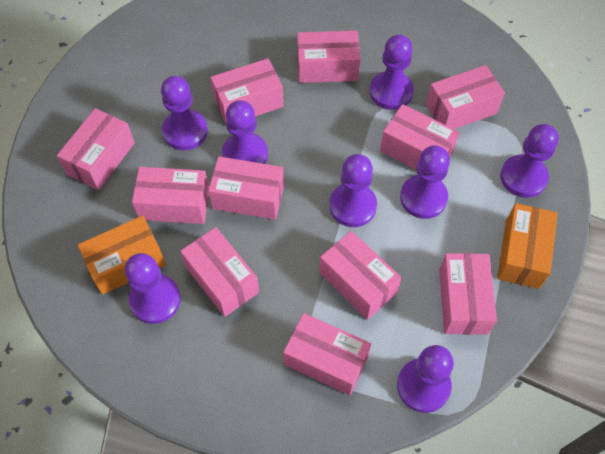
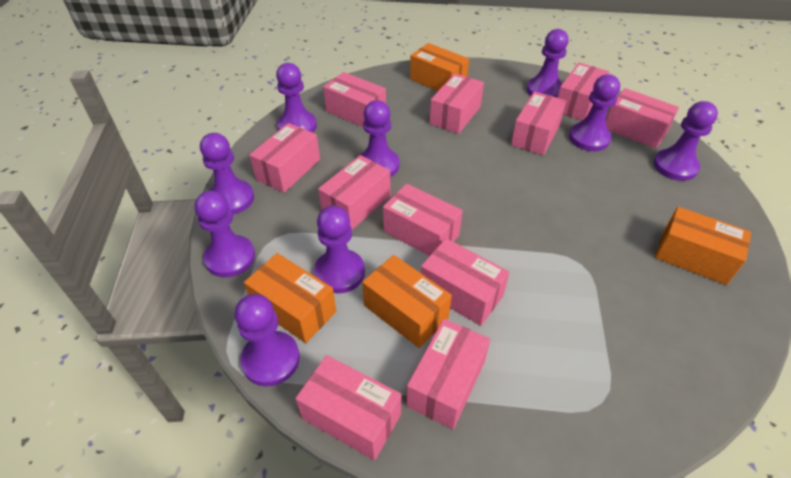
orange box: 2 -> 4
purple pawn: 8 -> 9

